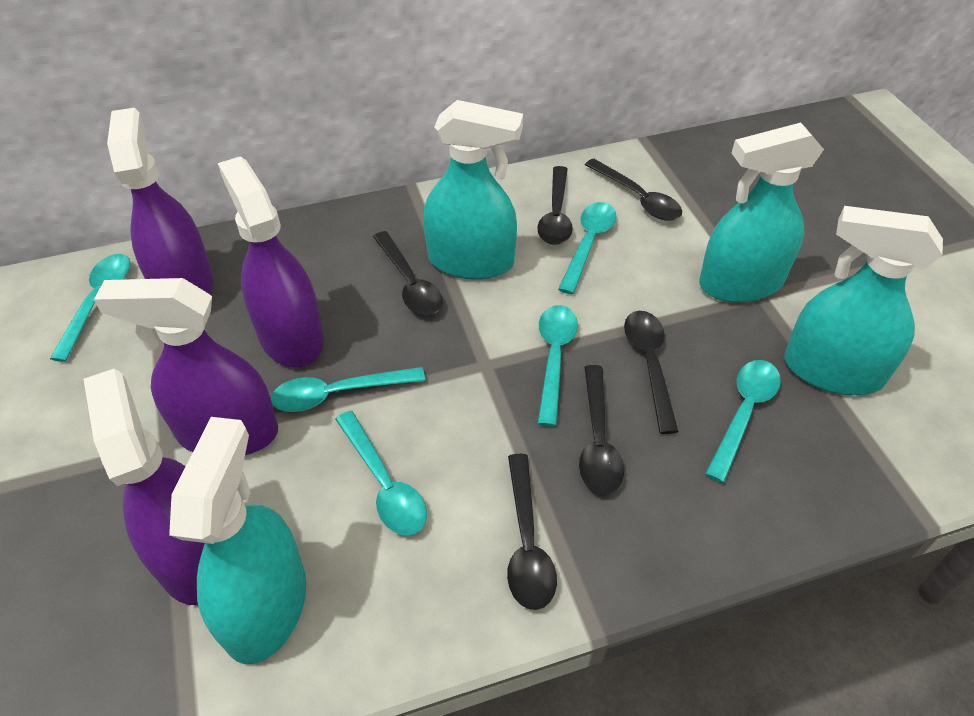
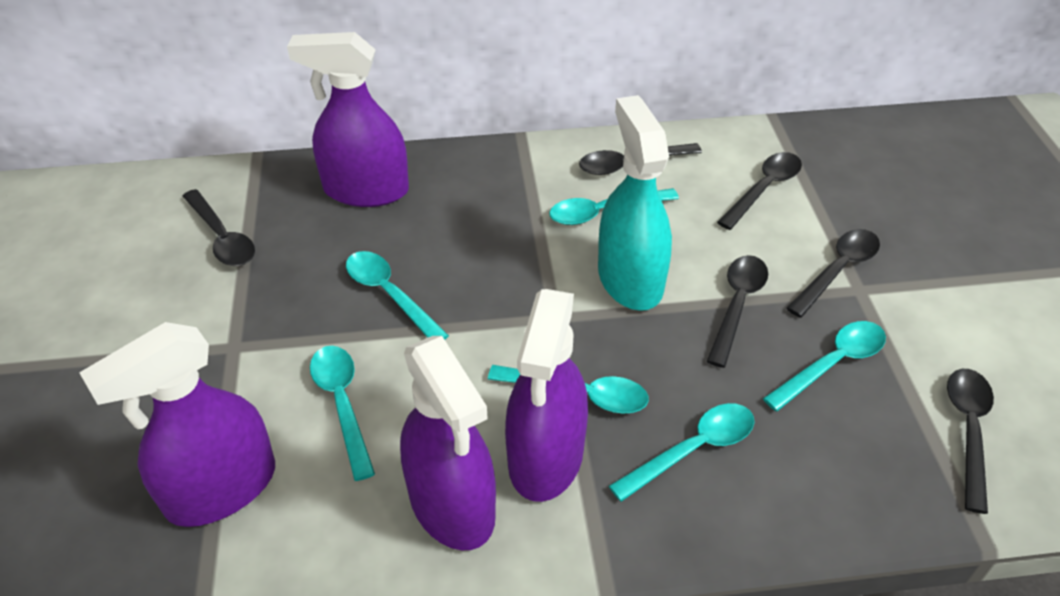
turquoise spray bottle: 4 -> 1

